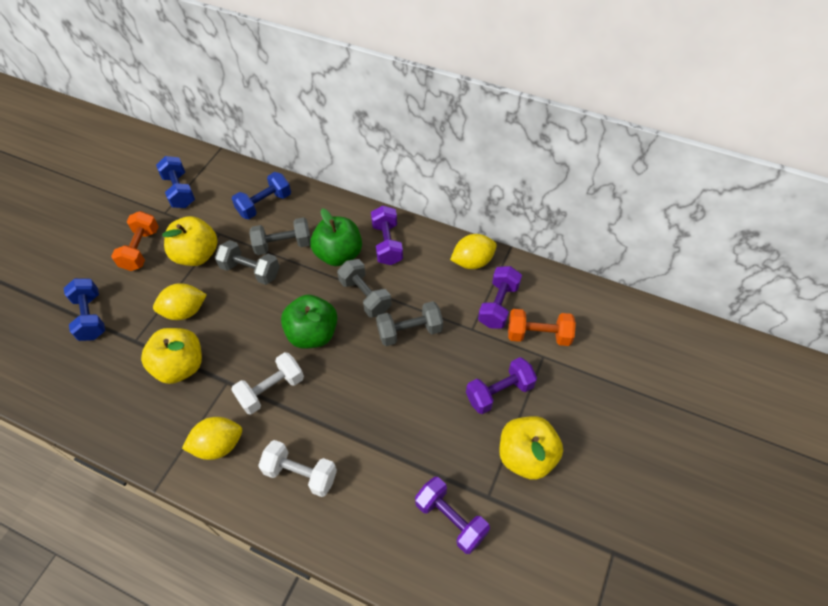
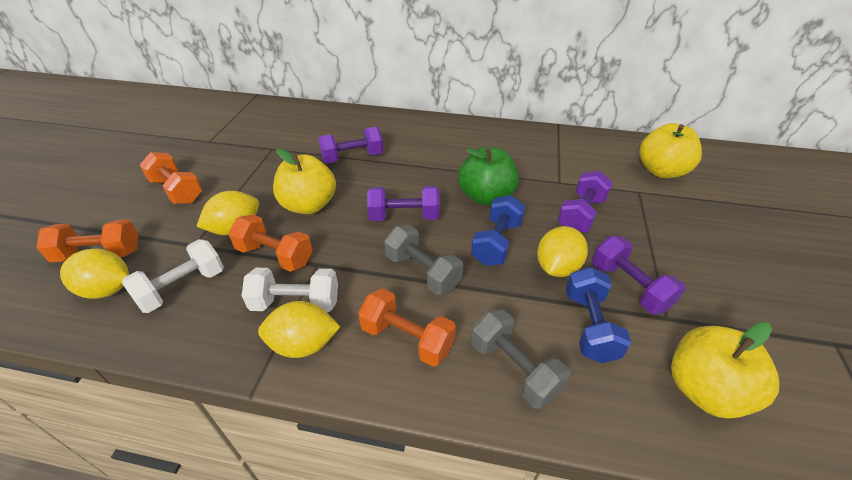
blue dumbbell: 3 -> 2
green apple: 2 -> 1
grey dumbbell: 4 -> 2
orange dumbbell: 2 -> 4
yellow lemon: 3 -> 4

